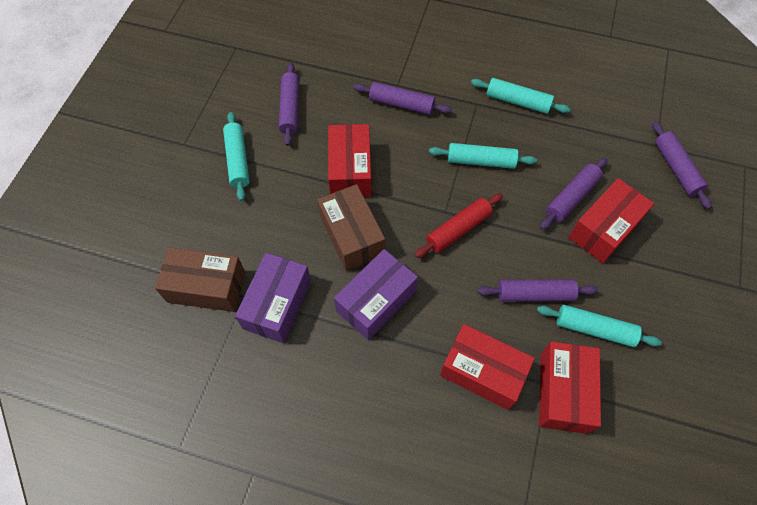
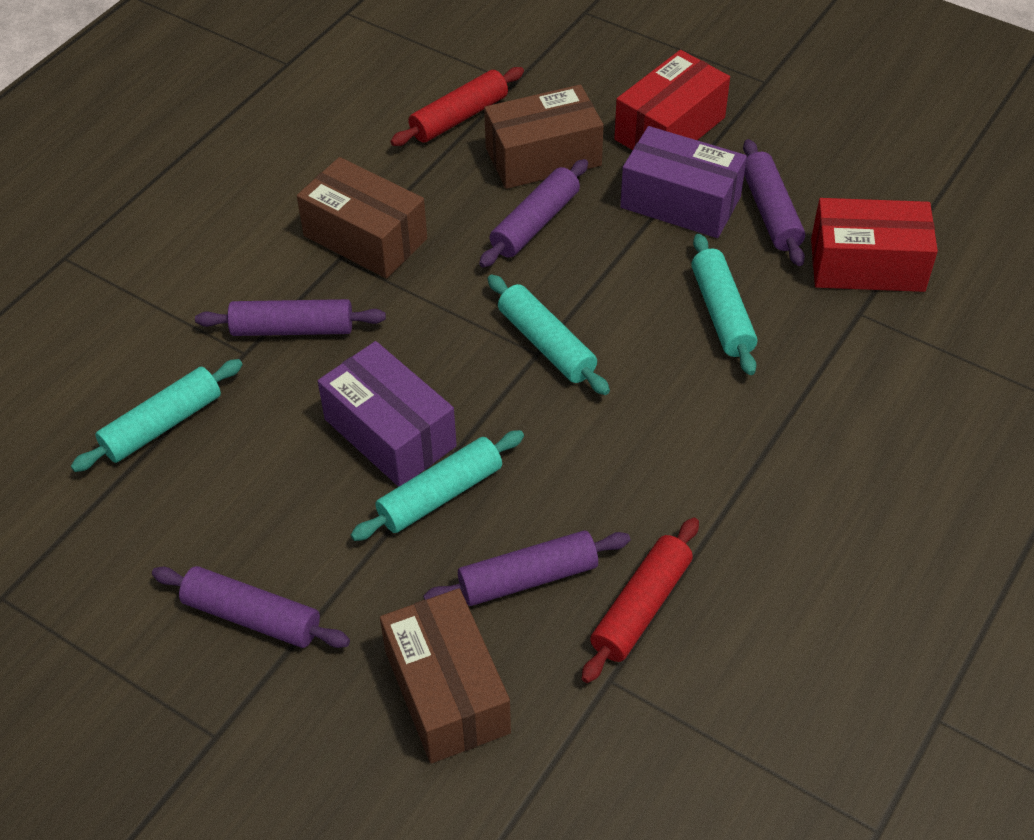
brown box: 2 -> 3
red box: 4 -> 2
red rolling pin: 1 -> 2

